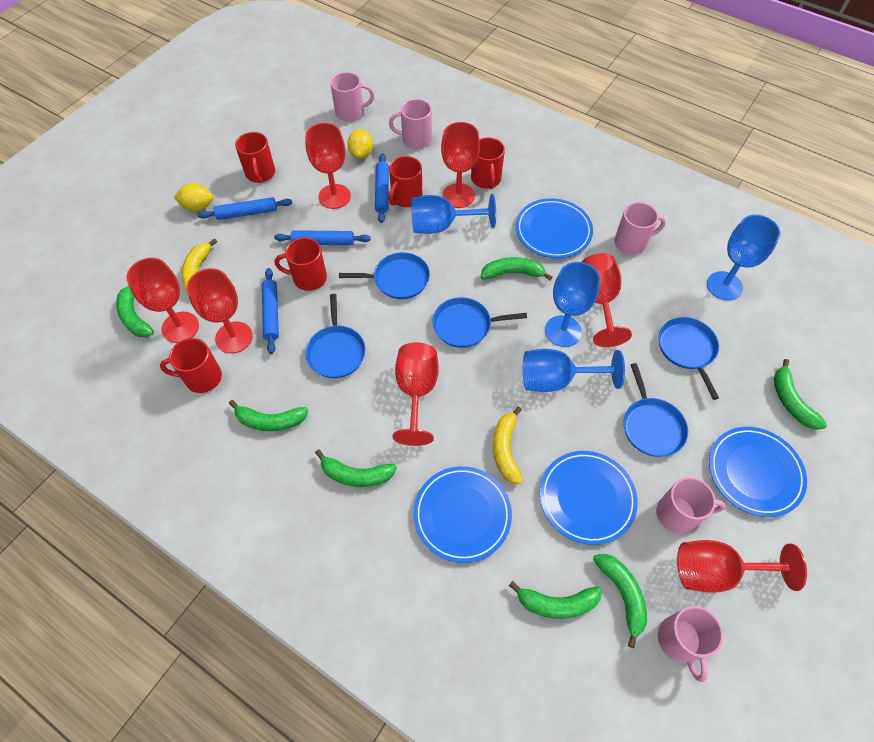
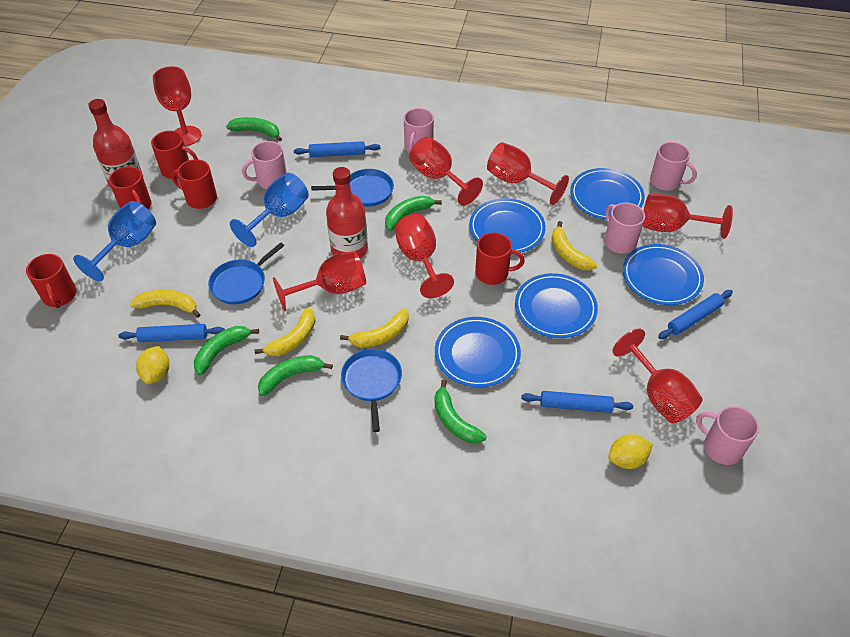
blue goblet: 4 -> 2
blue pan: 5 -> 3
blue plate: 4 -> 5
green banana: 7 -> 5
red bottle: 0 -> 2
yellow banana: 2 -> 4

